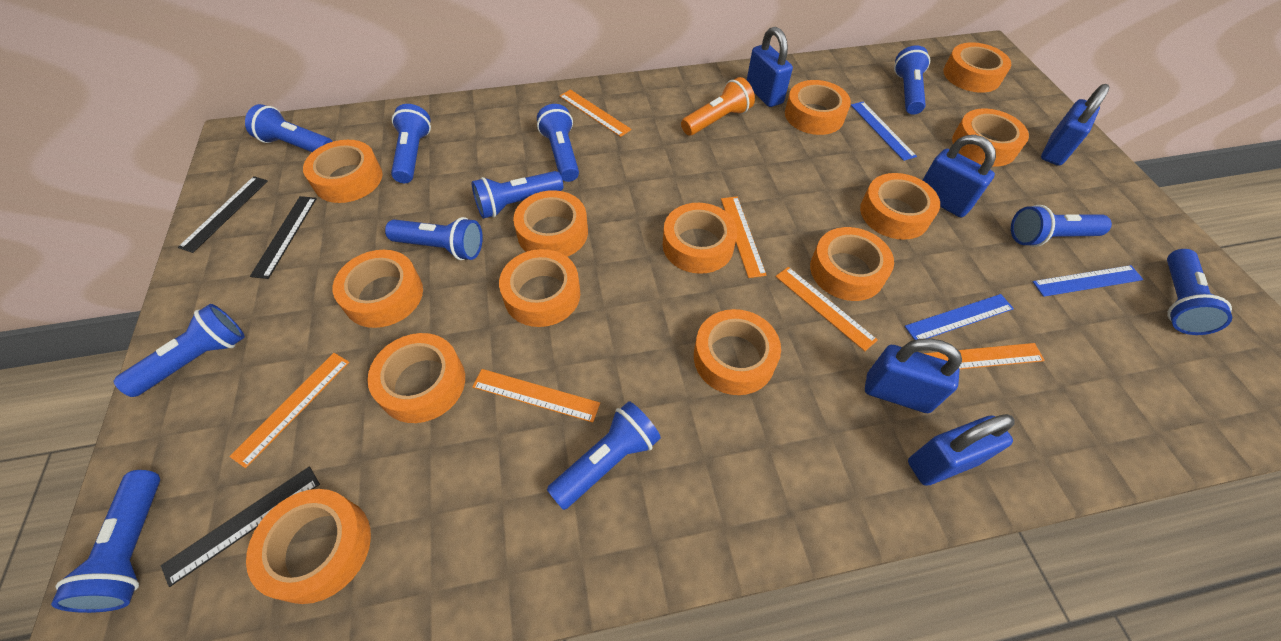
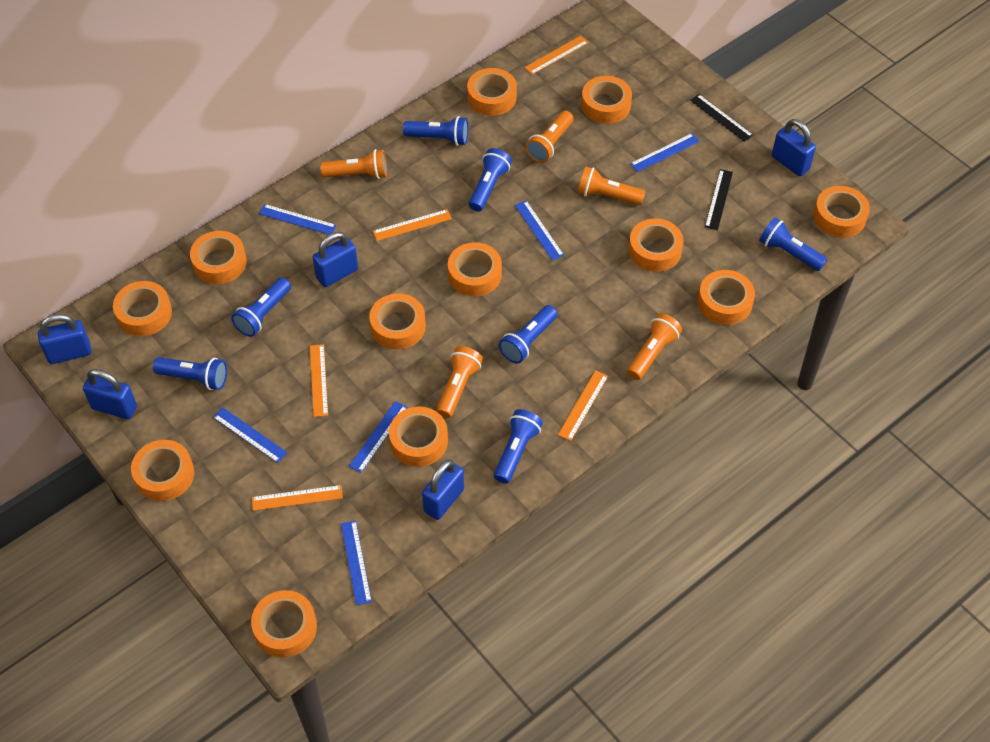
black ruler: 3 -> 2
blue flashlight: 11 -> 7
blue ruler: 3 -> 6
orange flashlight: 1 -> 5
orange ruler: 6 -> 5
orange tape: 13 -> 12

